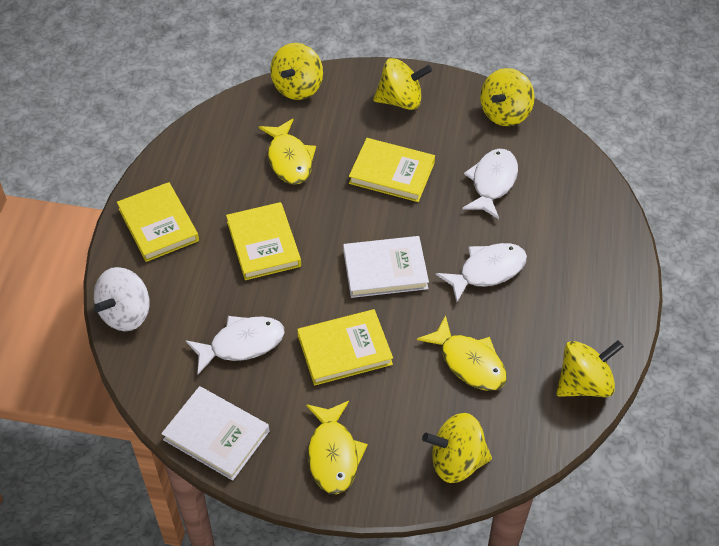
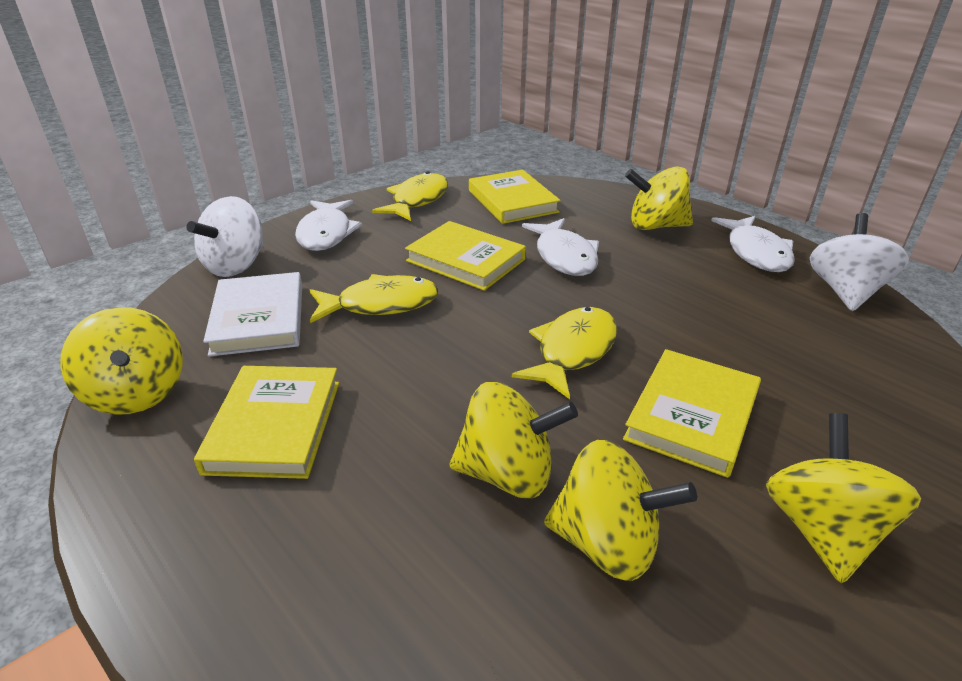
white book: 2 -> 1
white spinning top: 1 -> 2

